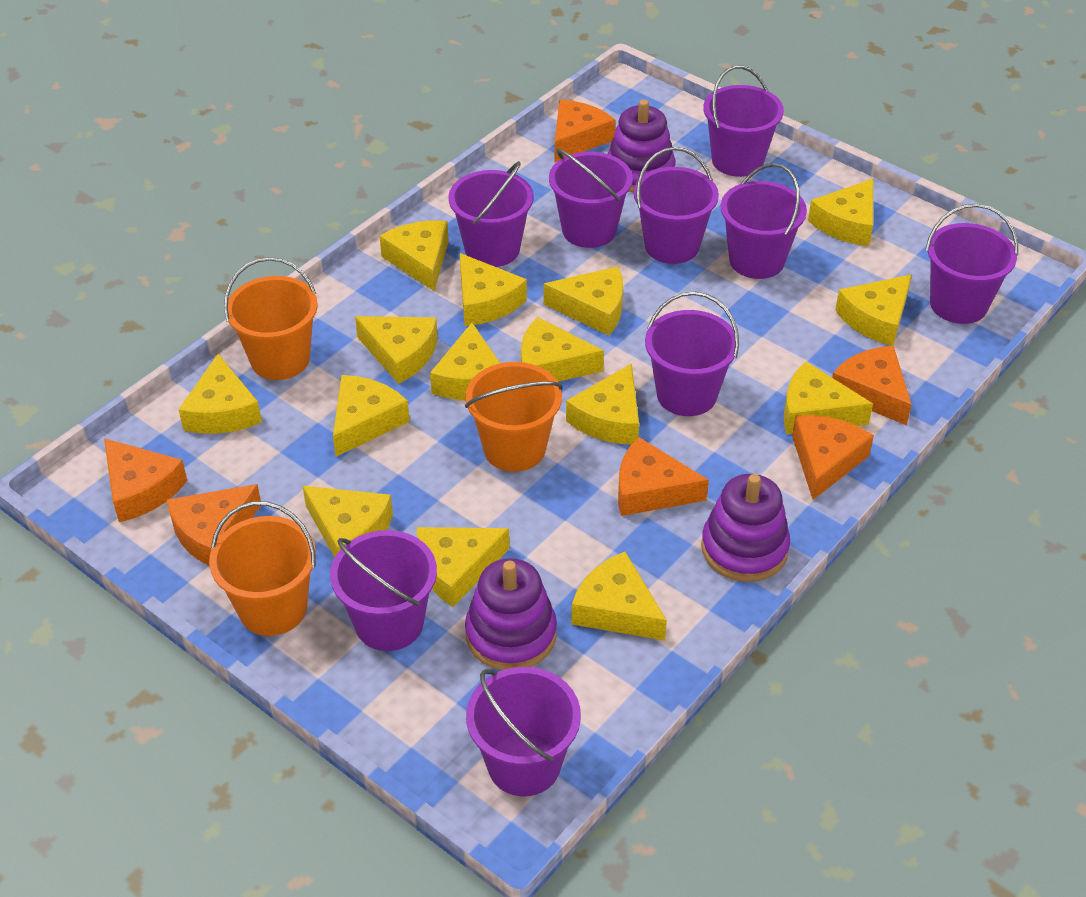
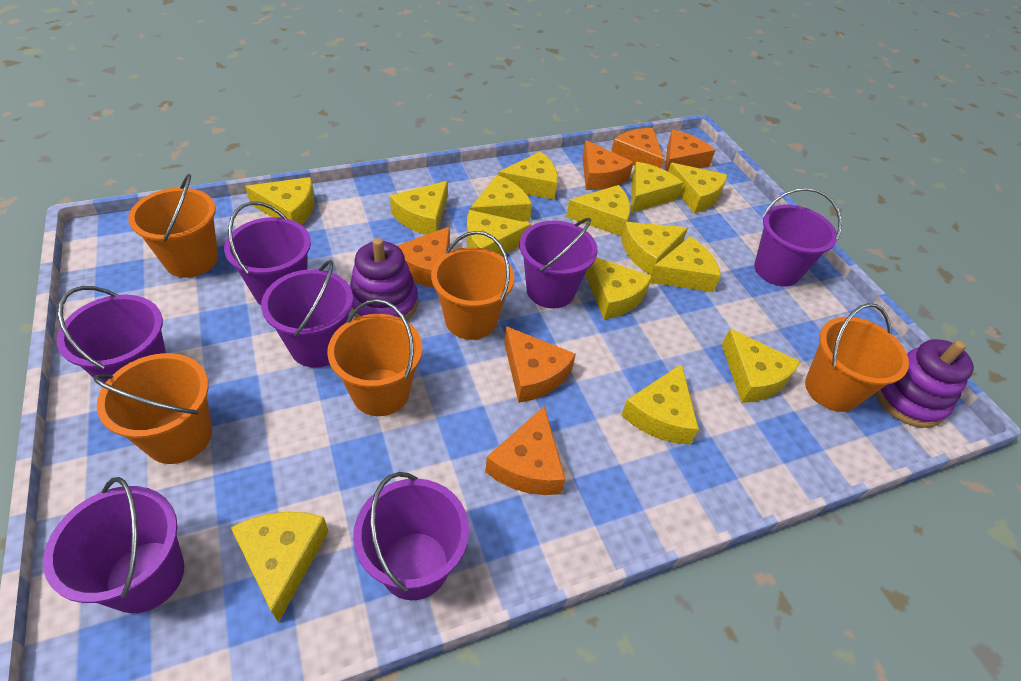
orange bucket: 3 -> 5
purple bucket: 9 -> 7
purple stacking toy: 3 -> 2
yellow cheese: 15 -> 14

